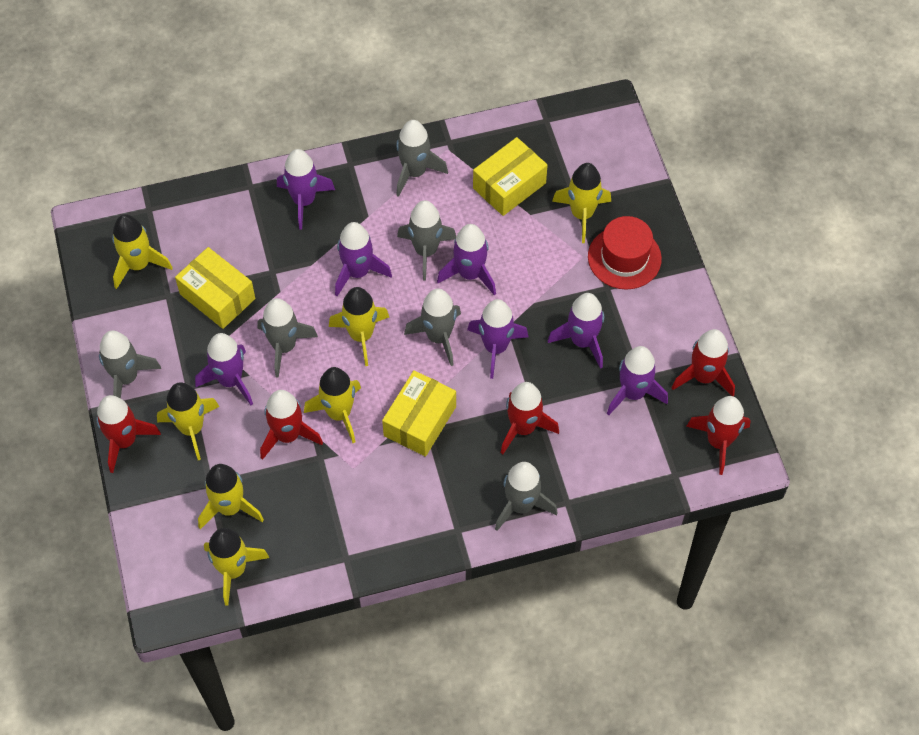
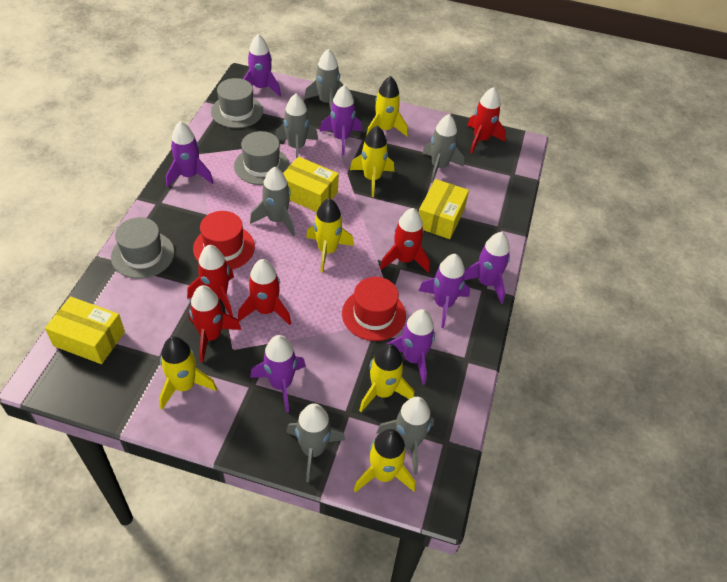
grey hat: 0 -> 3
red hat: 1 -> 2
yellow rocket: 7 -> 6

